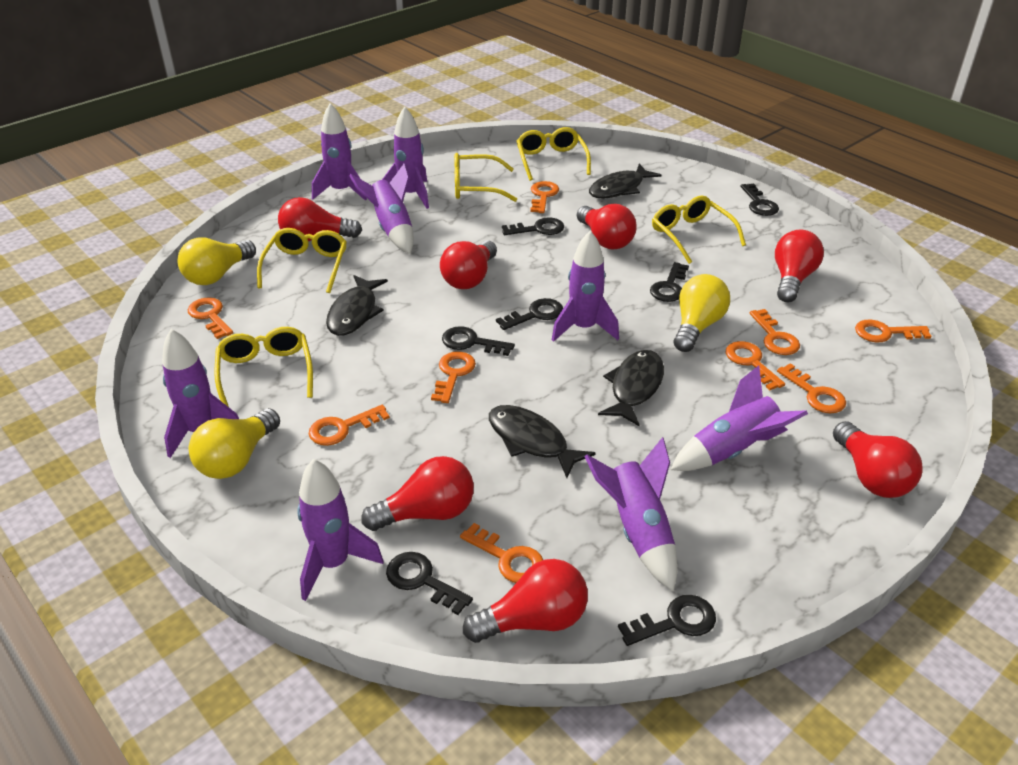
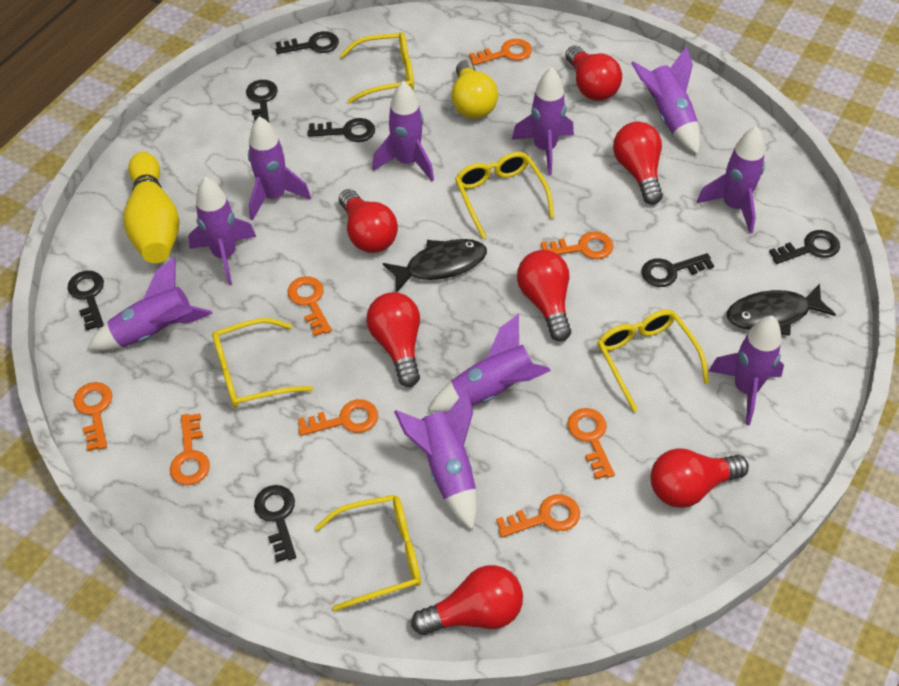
black fish: 4 -> 2
orange key: 9 -> 8
purple rocket: 8 -> 10
yellow bowling pin: 0 -> 1
yellow light bulb: 3 -> 1

